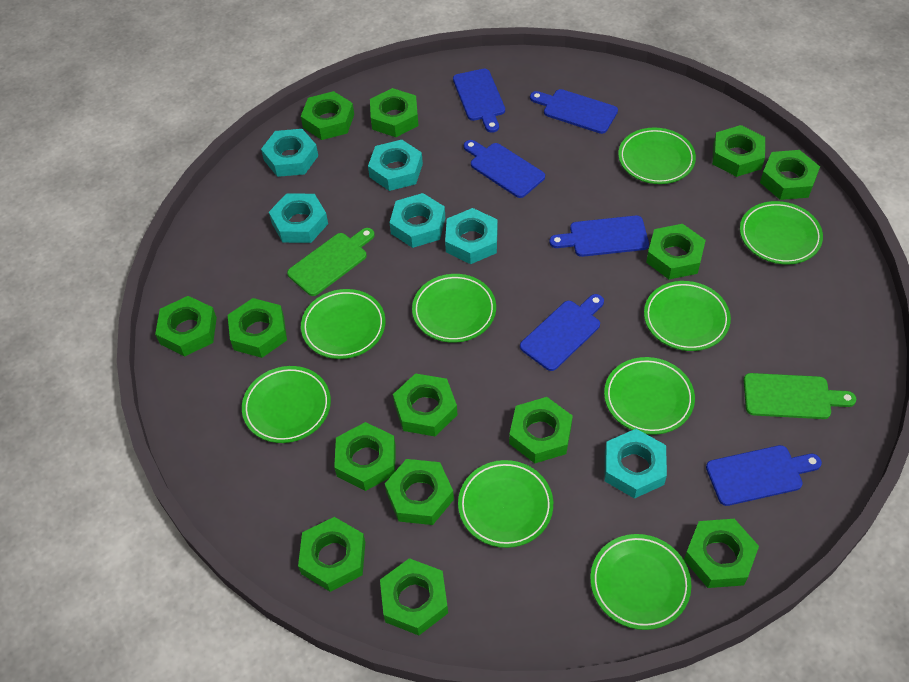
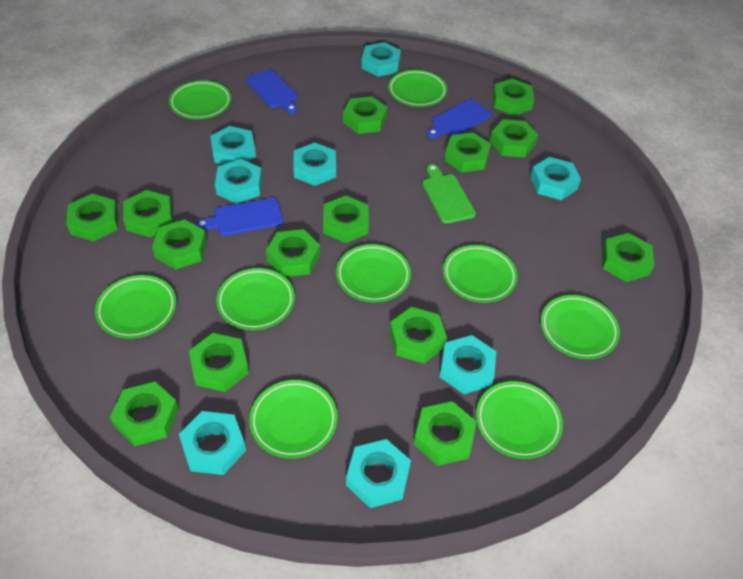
blue cutting board: 6 -> 3
green cutting board: 2 -> 1
turquoise nut: 6 -> 8

